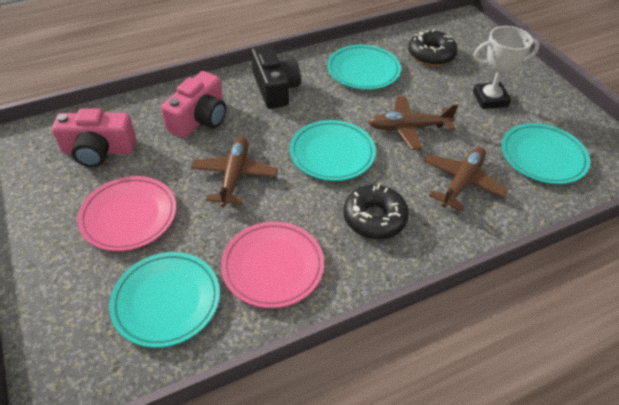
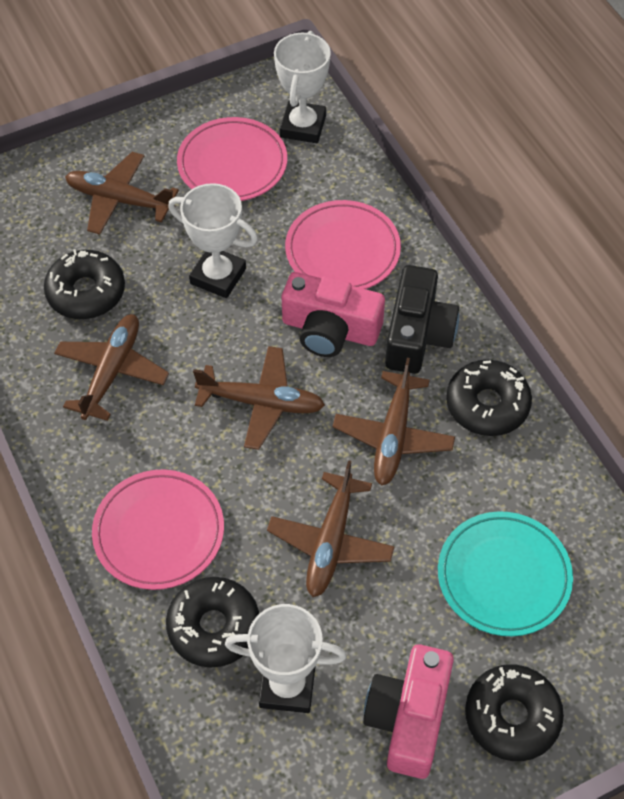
black donut: 2 -> 4
brown plane: 3 -> 5
pink plate: 2 -> 3
turquoise plate: 4 -> 1
white trophy: 1 -> 3

